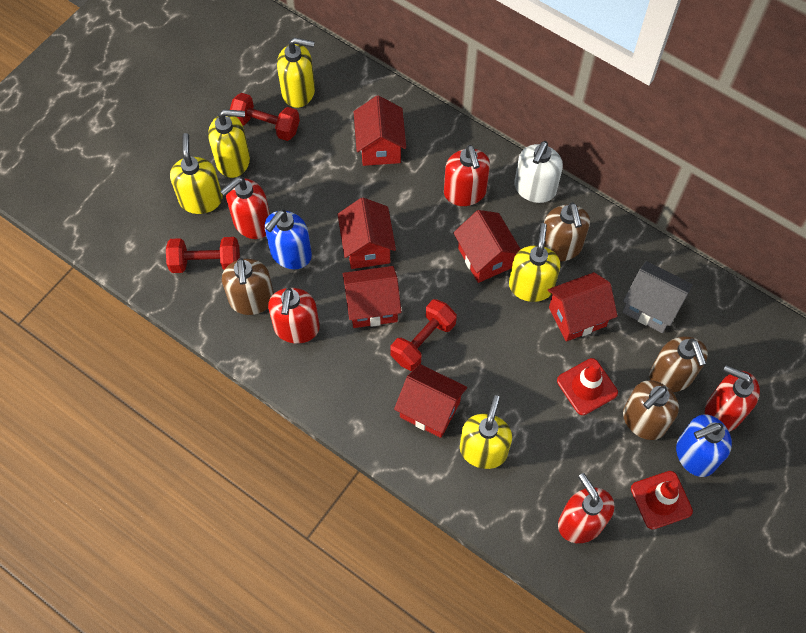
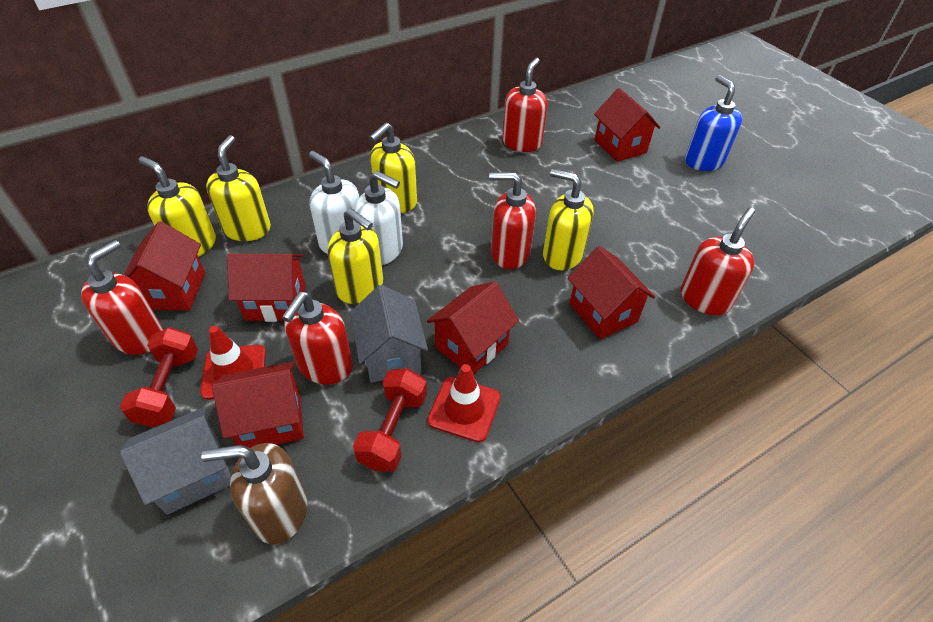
blue soap dispenser: 2 -> 1
brown soap dispenser: 4 -> 1
grey house: 1 -> 2
red dumbbell: 3 -> 2
white soap dispenser: 1 -> 2

